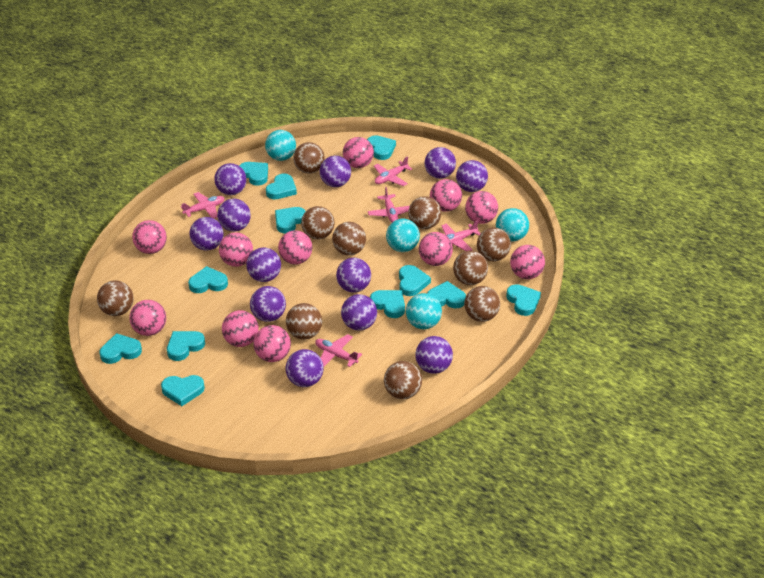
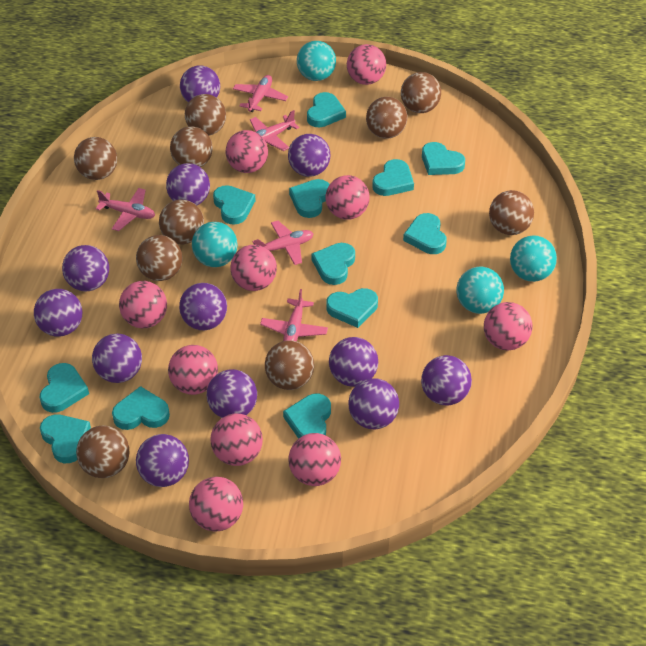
pink ball: 11 -> 10

